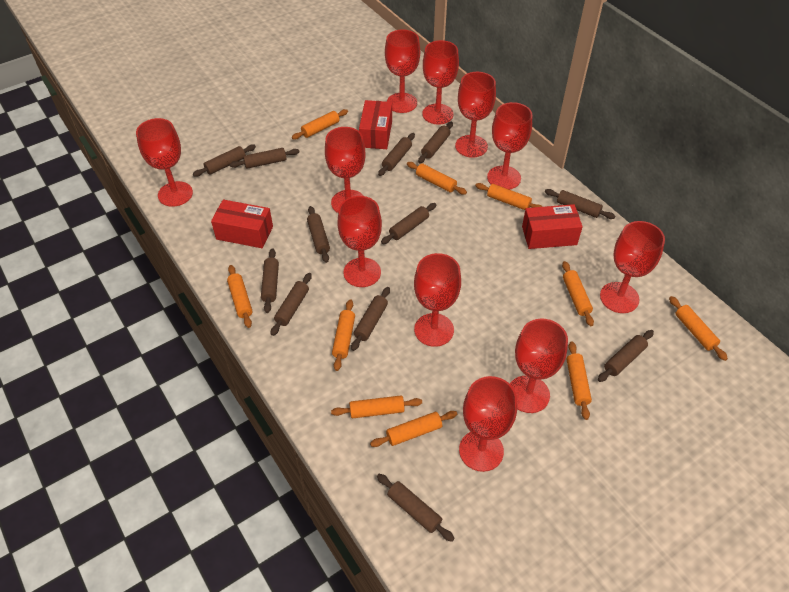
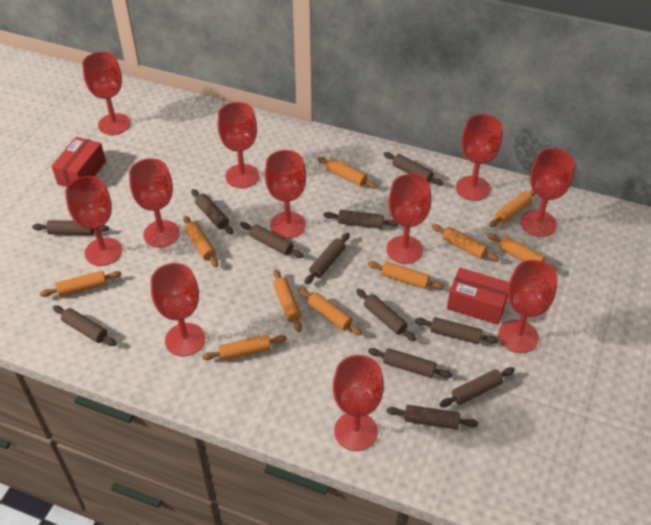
red box: 3 -> 2

